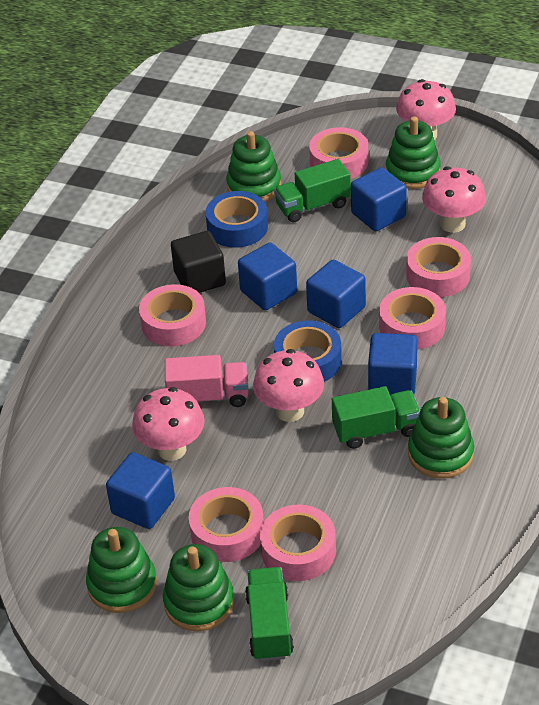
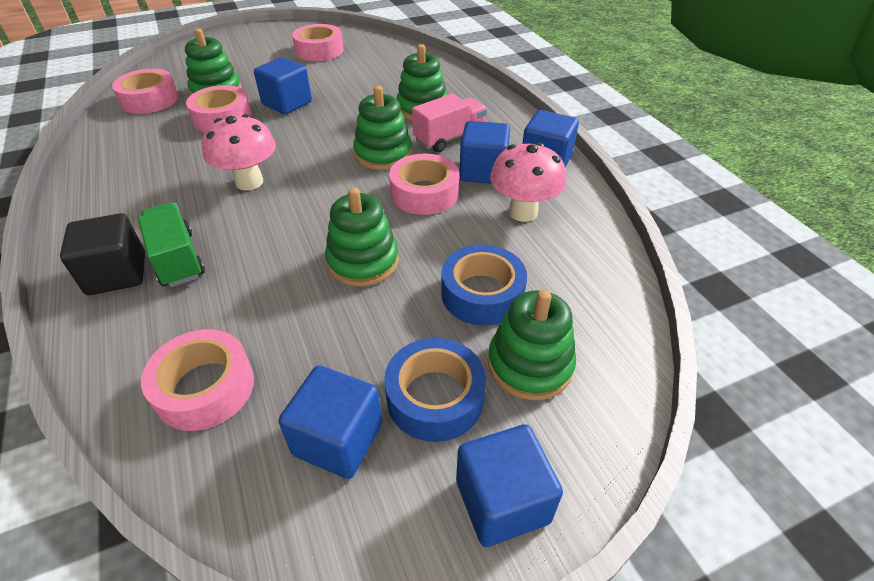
green truck: 3 -> 1
pink mushroom: 4 -> 2
pink tape: 6 -> 5

